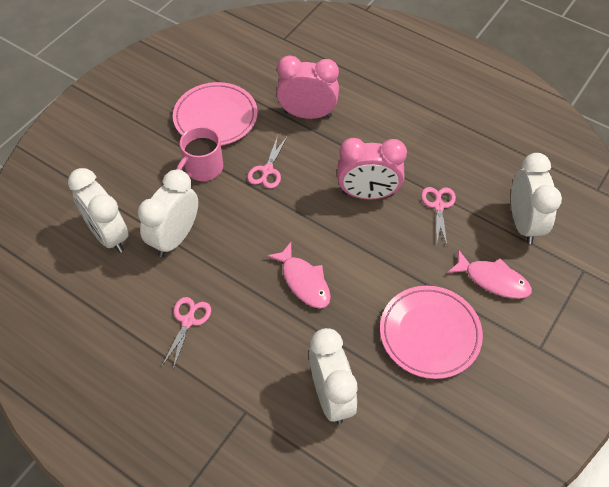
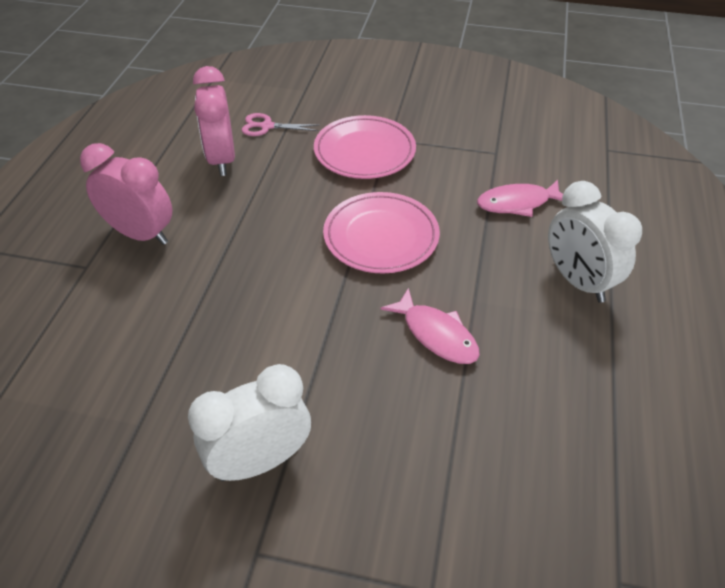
pink mug: 1 -> 0
pink scissors: 3 -> 1
white clock: 4 -> 2

